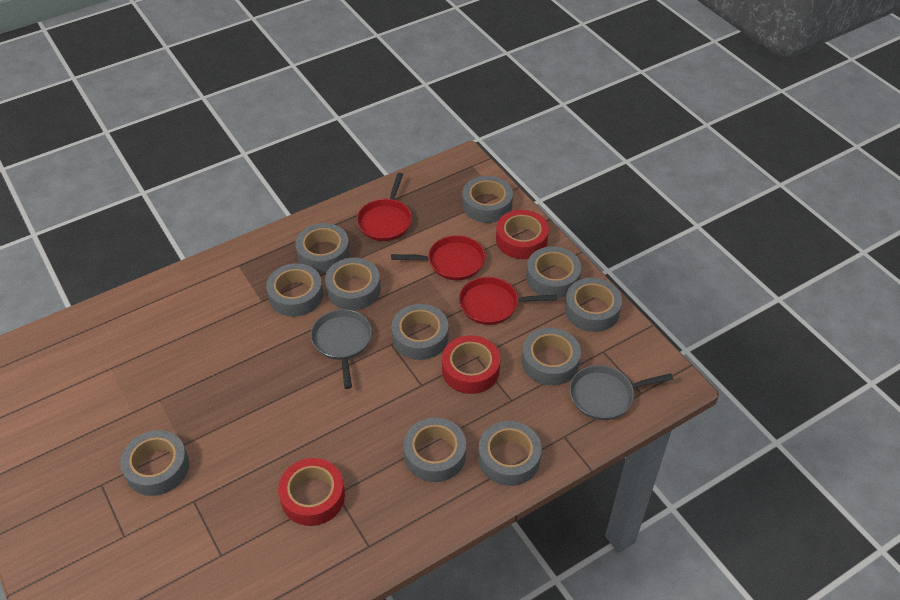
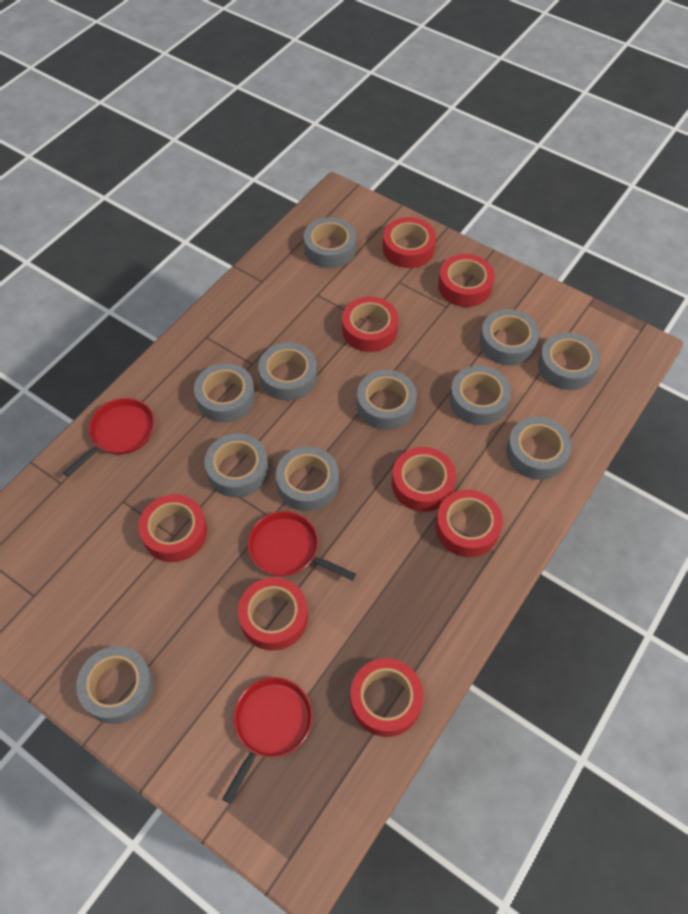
grey pan: 2 -> 0
red tape: 3 -> 8

